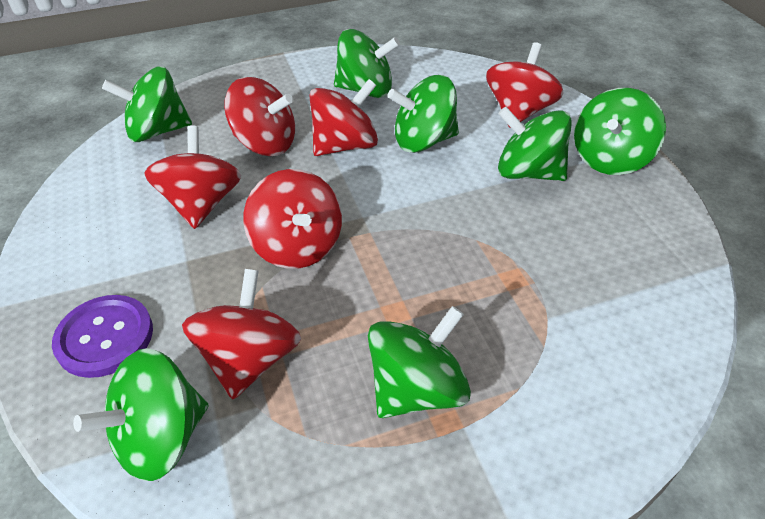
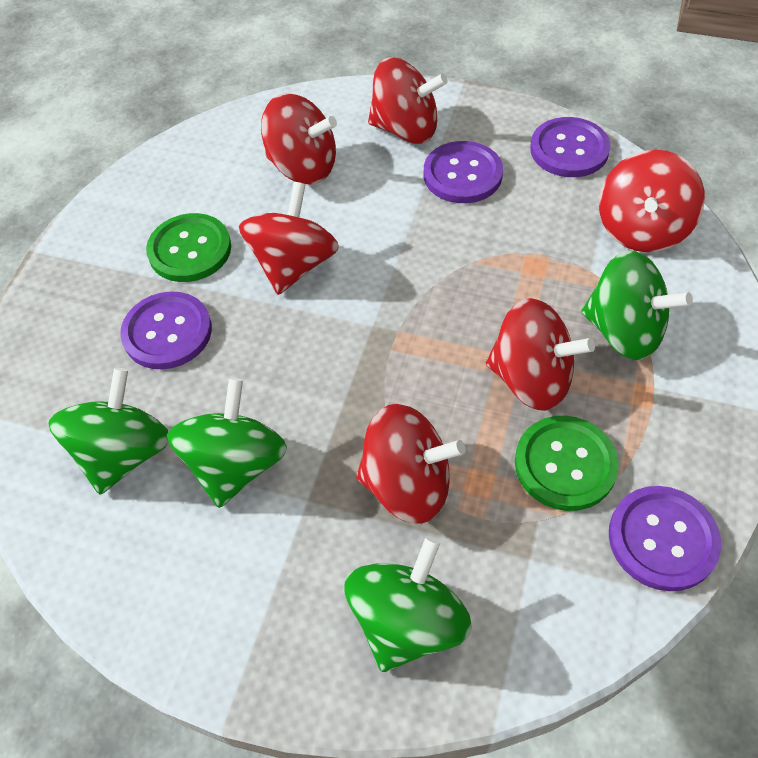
green button: 0 -> 2
green spinning top: 7 -> 4
purple button: 1 -> 4

